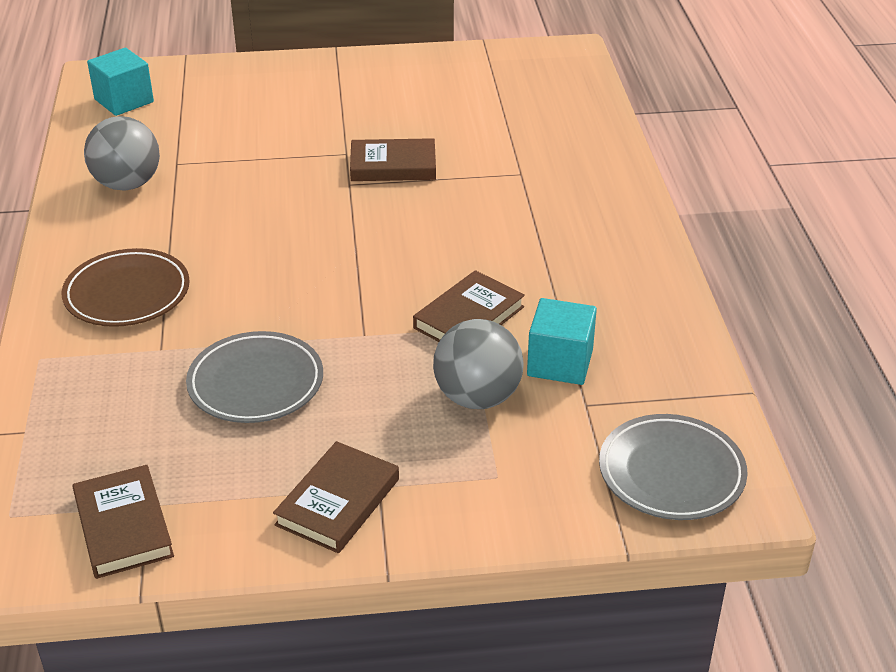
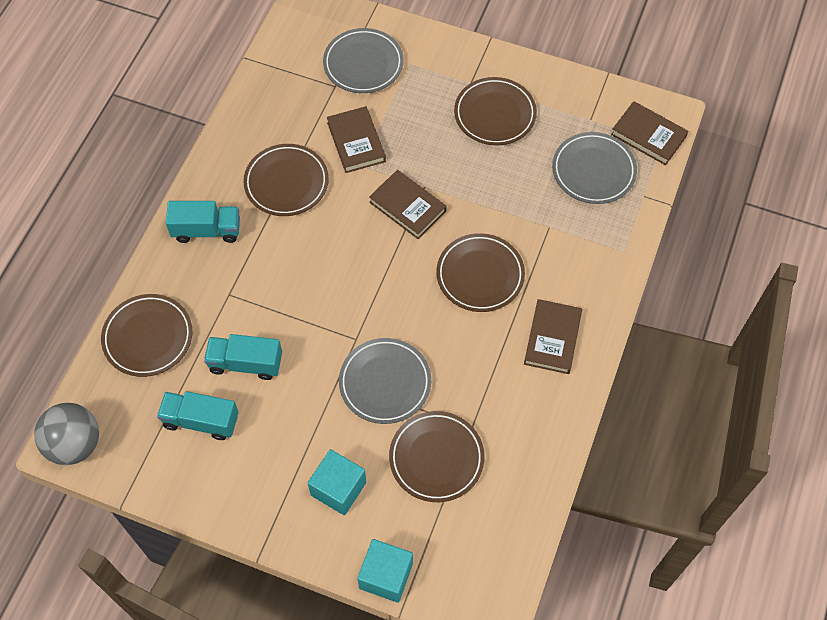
brown plate: 1 -> 5
grey ball: 2 -> 1
grey plate: 2 -> 3
turquoise truck: 0 -> 3

